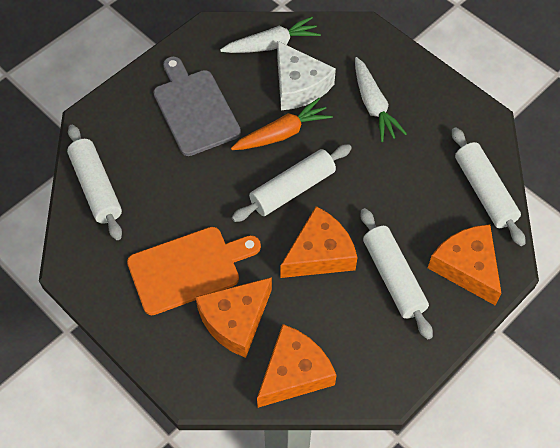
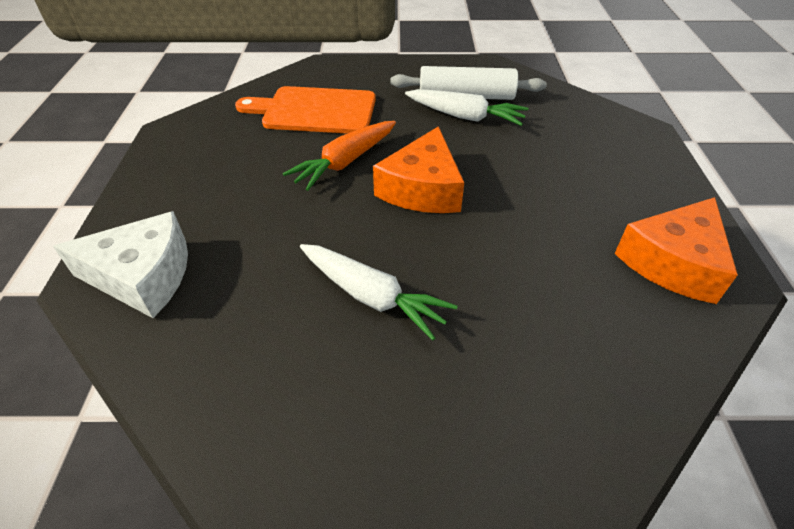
grey cutting board: 1 -> 0
orange cheese: 4 -> 2
white rolling pin: 4 -> 1

